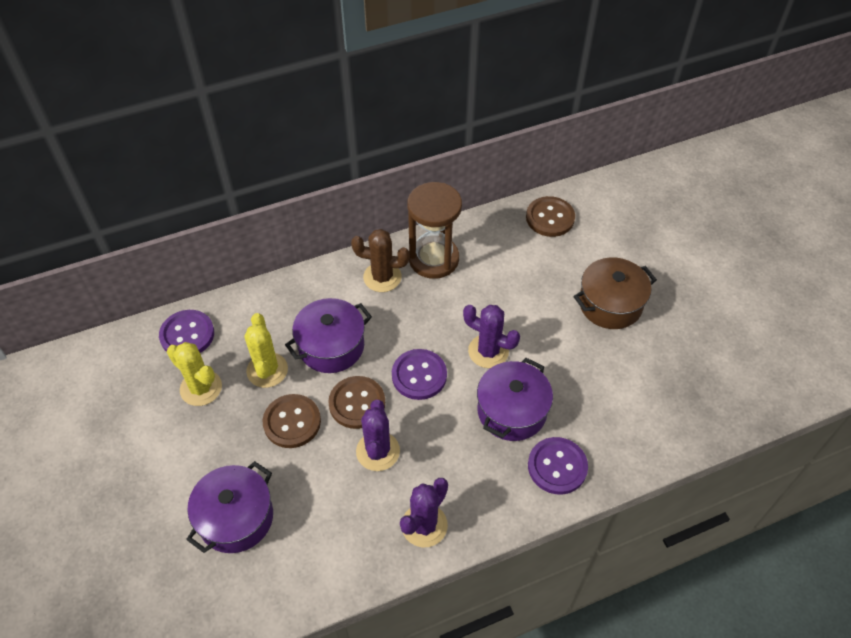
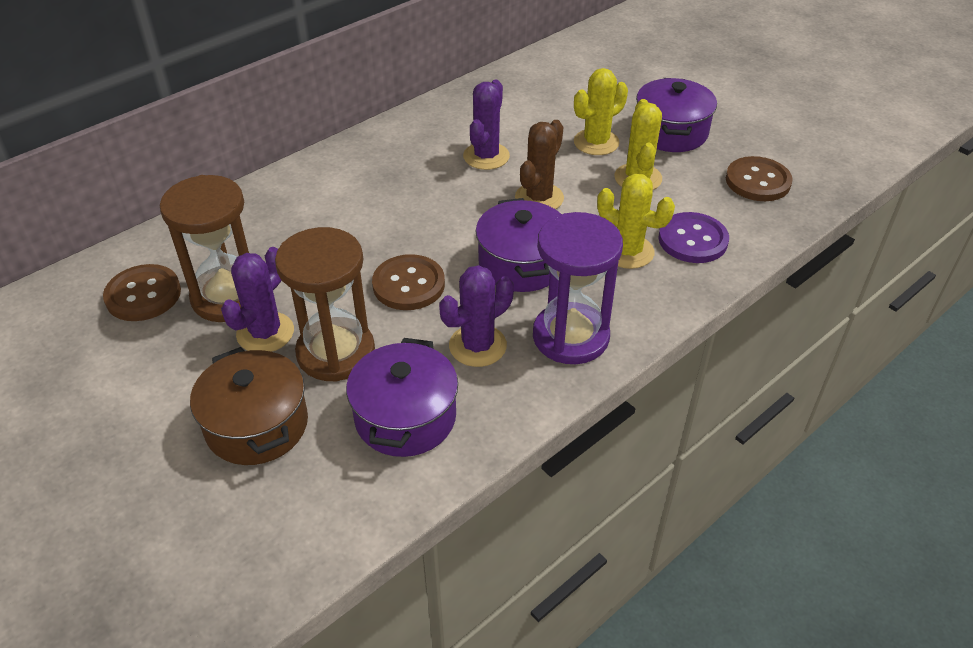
brown hourglass: 1 -> 2
purple button: 3 -> 1
purple hourglass: 0 -> 1
yellow cactus: 2 -> 3

